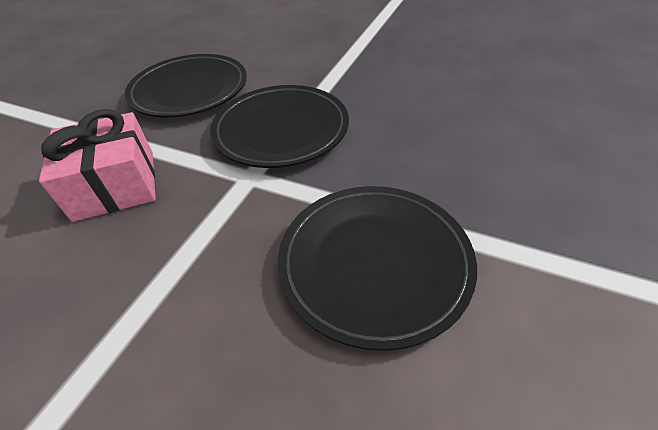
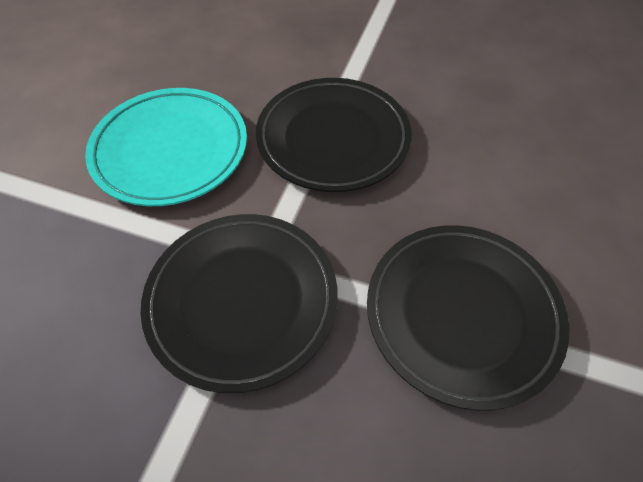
pink gift: 1 -> 0
turquoise plate: 0 -> 1

